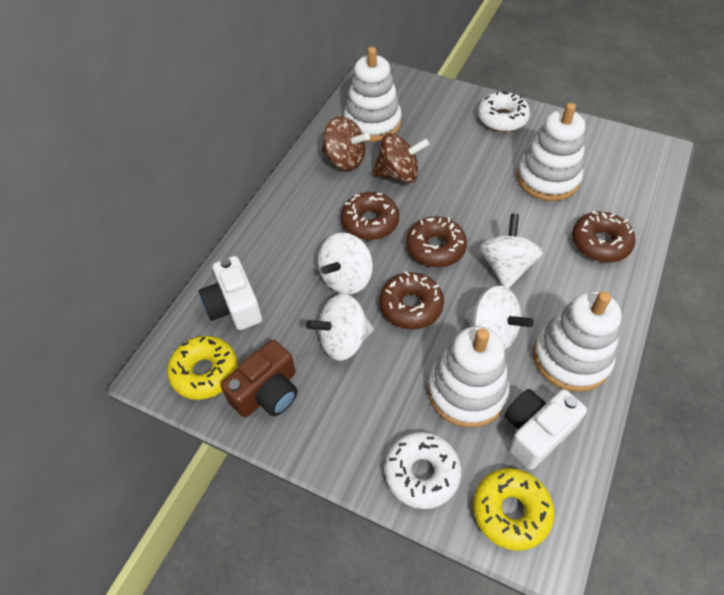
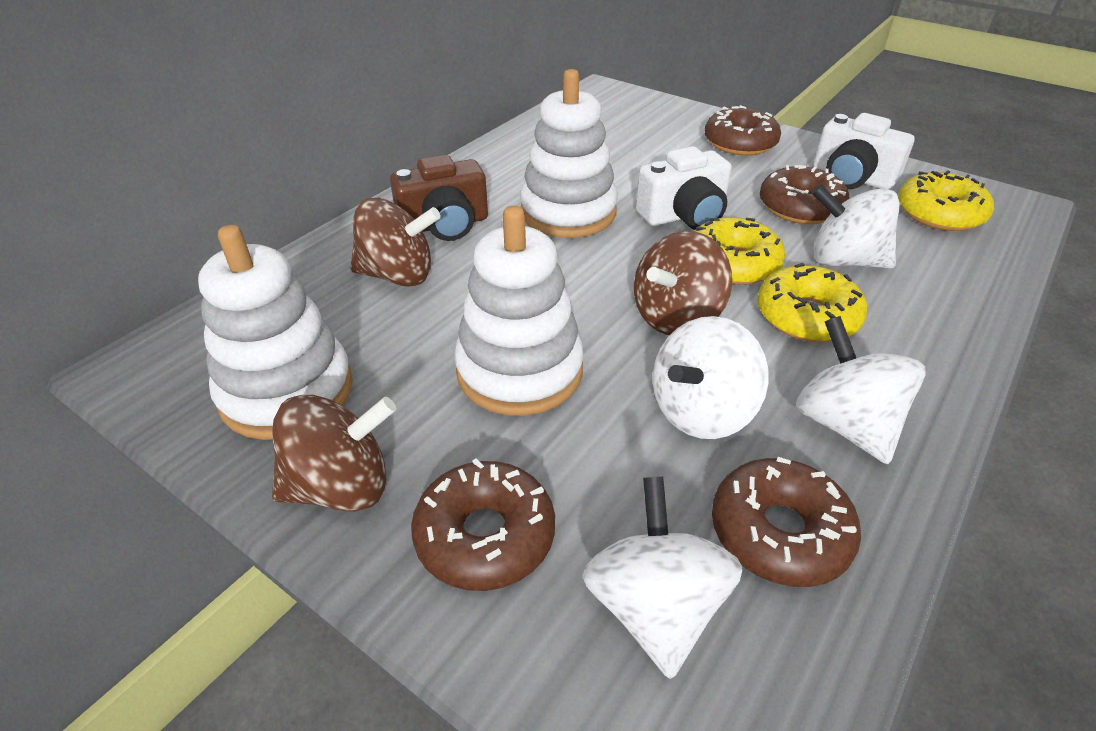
brown spinning top: 2 -> 3
white donut: 2 -> 0
white stacking toy: 4 -> 3
yellow donut: 2 -> 3

